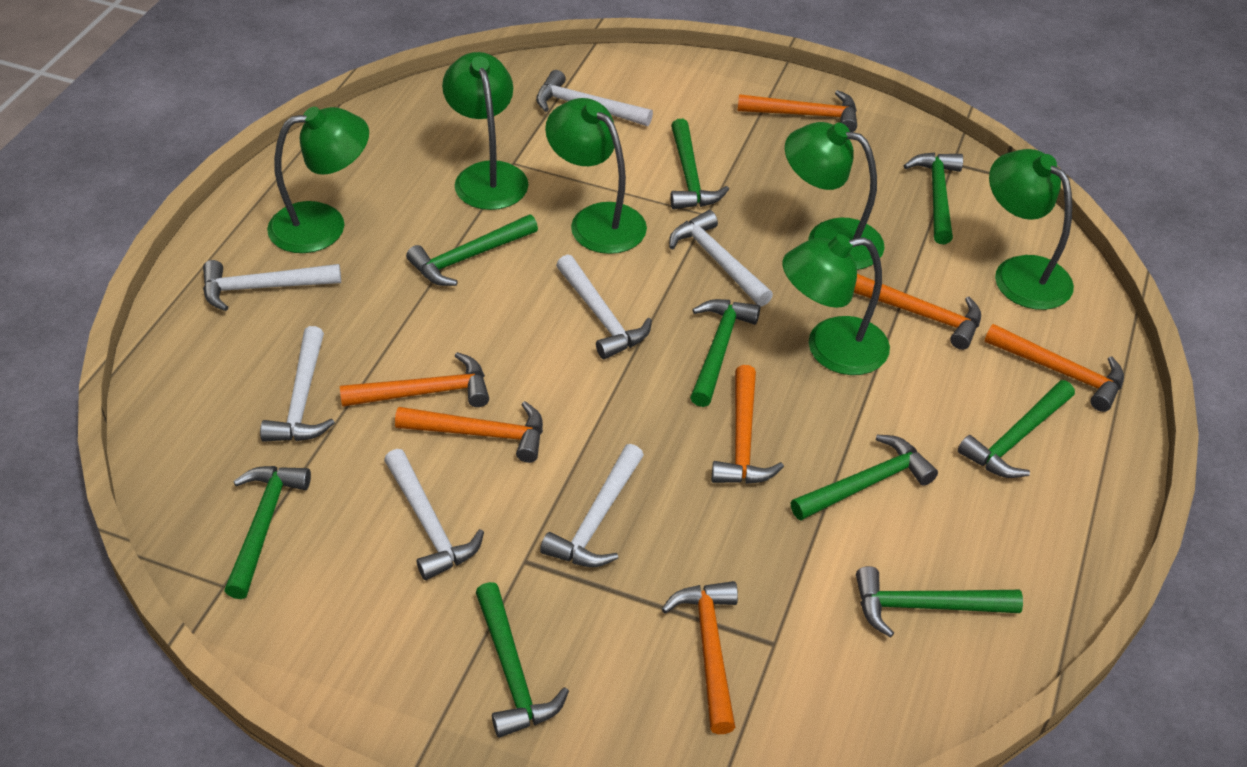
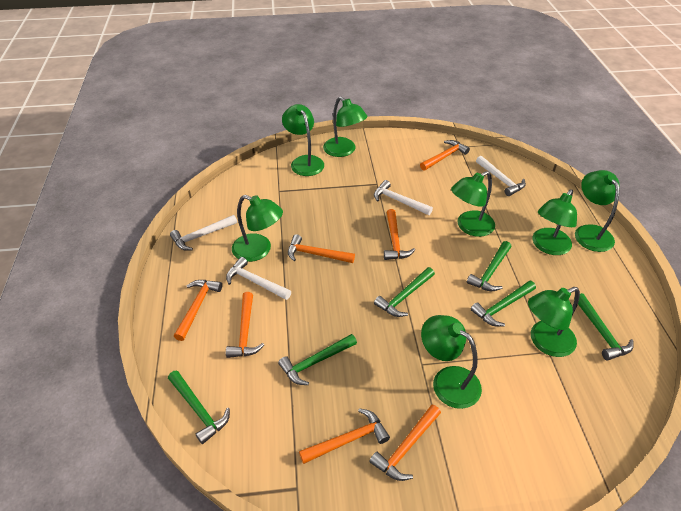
green hammer: 9 -> 6
green lamp: 6 -> 8
white hammer: 7 -> 4

